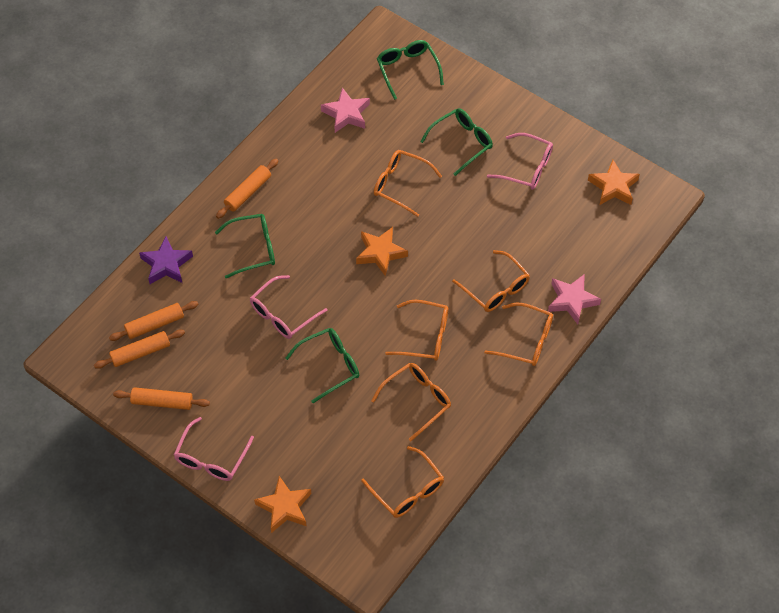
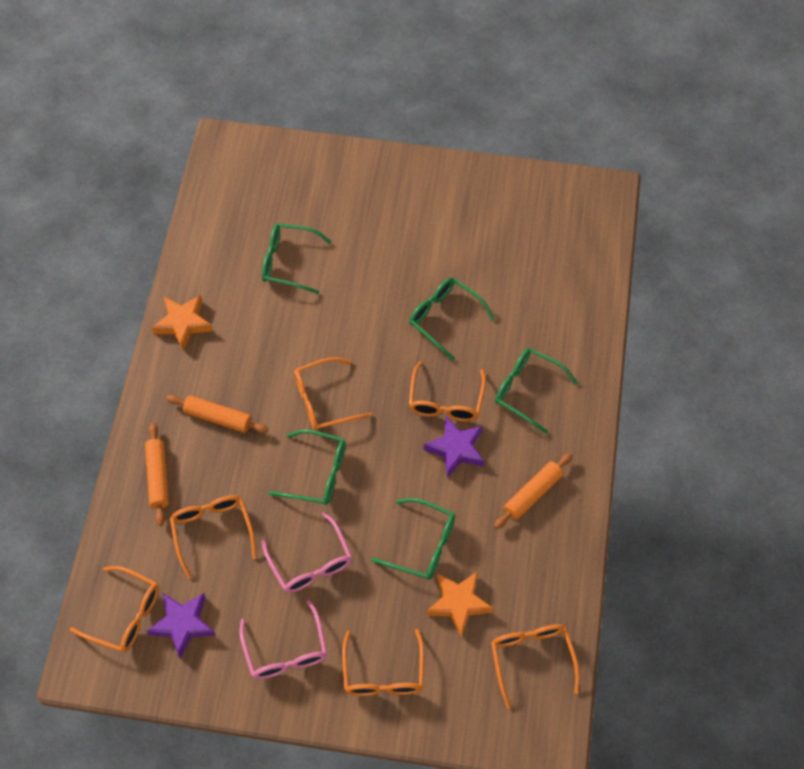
green glasses: 4 -> 5
orange rolling pin: 4 -> 3
orange star: 3 -> 2
pink glasses: 3 -> 2
pink star: 2 -> 0
purple star: 1 -> 2

